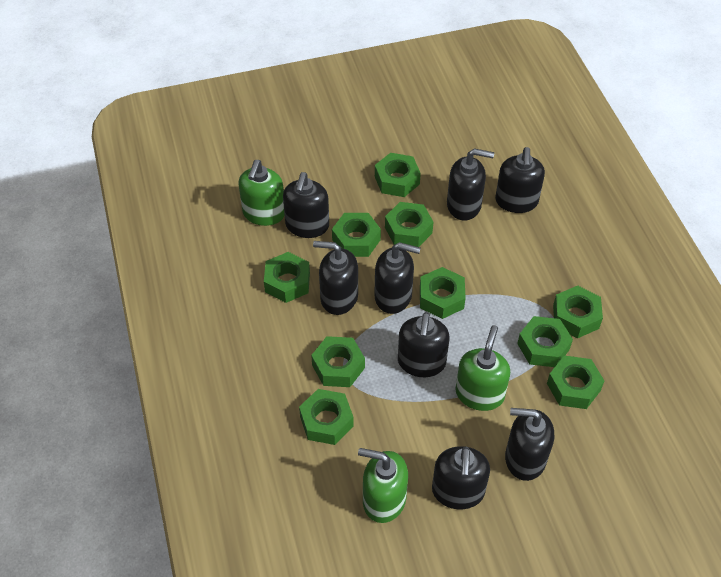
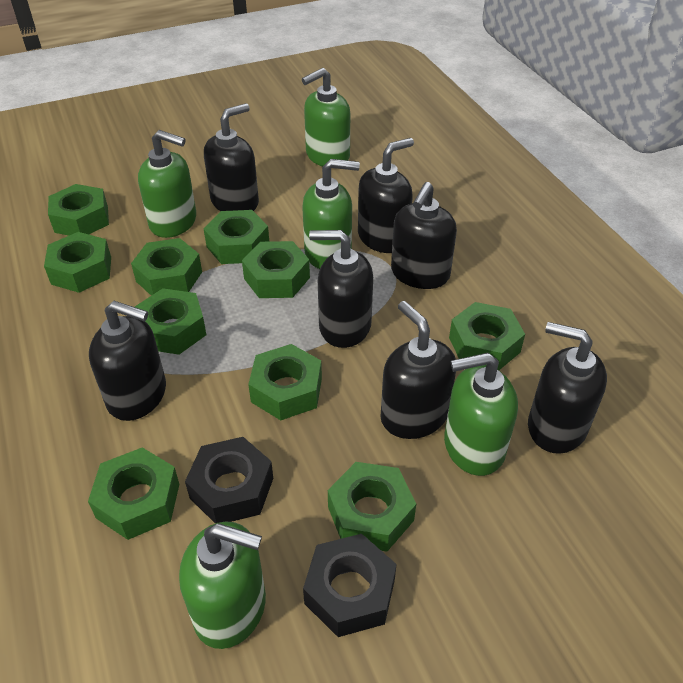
black nut: 0 -> 2
black soap dispenser: 8 -> 7
green soap dispenser: 3 -> 5

